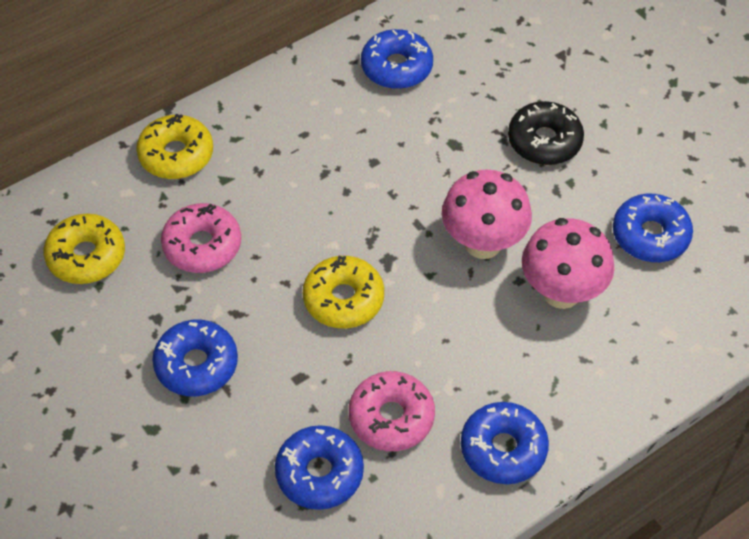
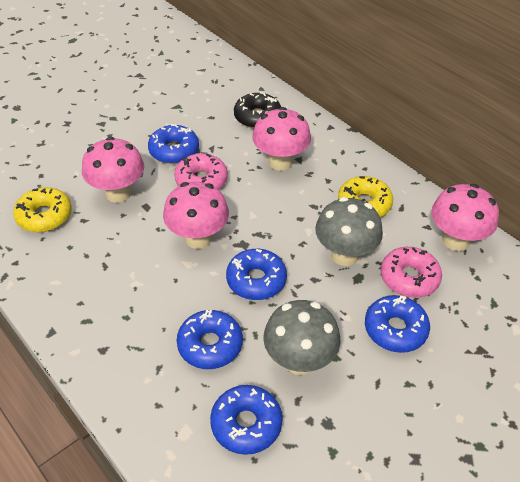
grey mushroom: 0 -> 2
pink mushroom: 2 -> 4
yellow donut: 3 -> 2

